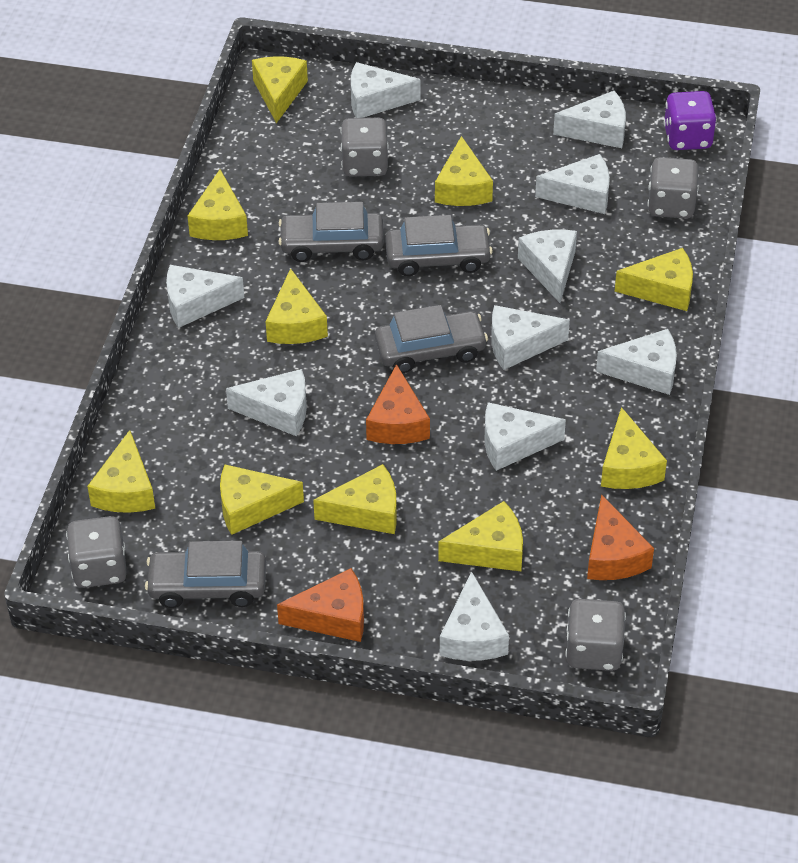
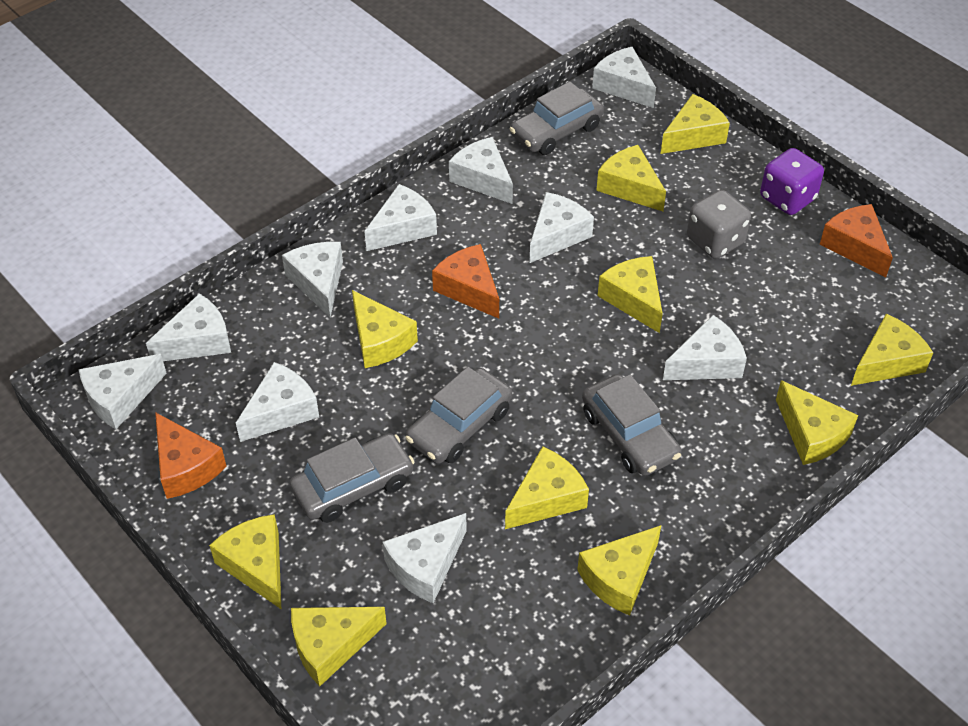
grey dice: 4 -> 1

